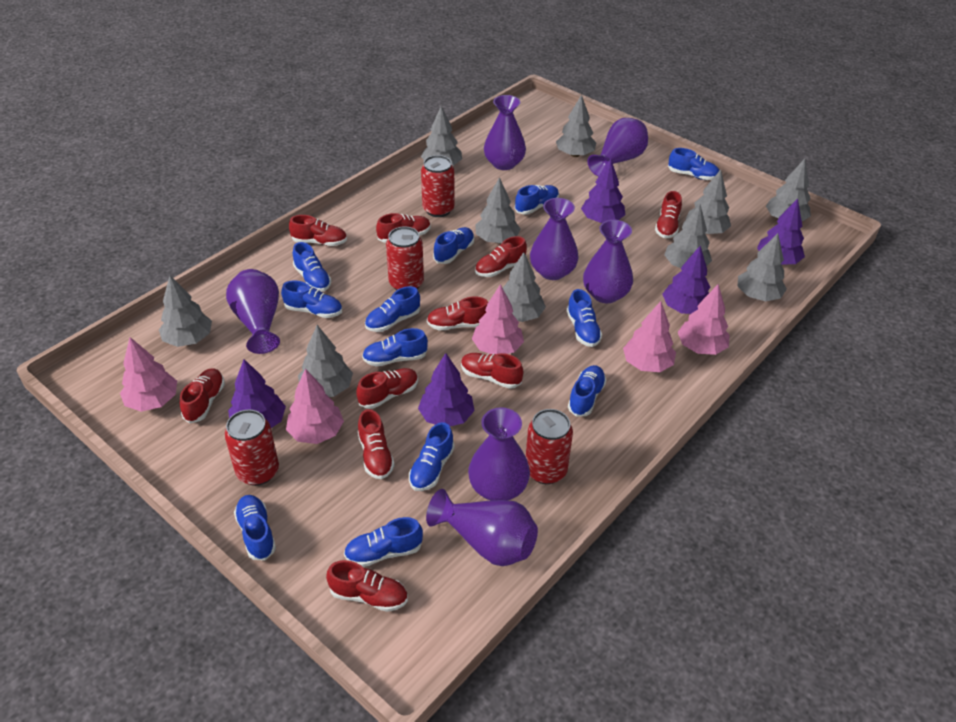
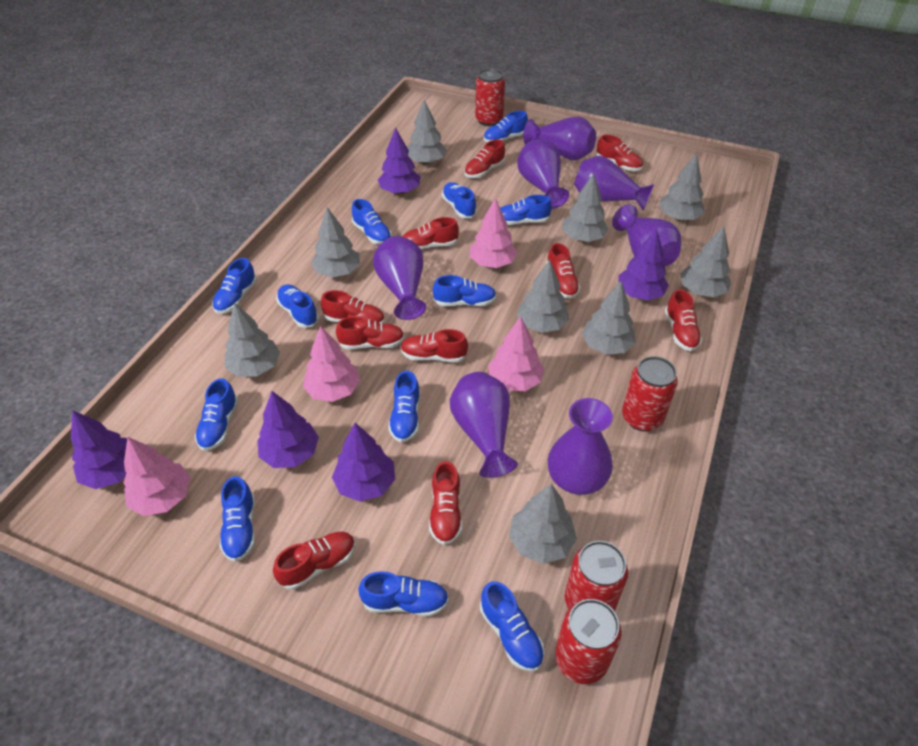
grey tree: 10 -> 9
pink tree: 5 -> 4

